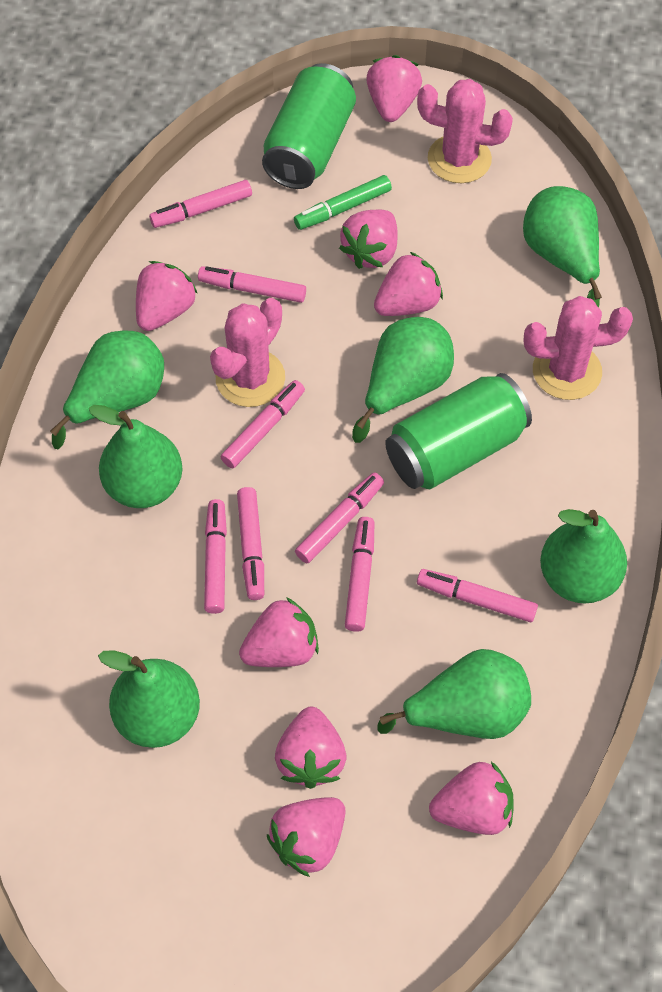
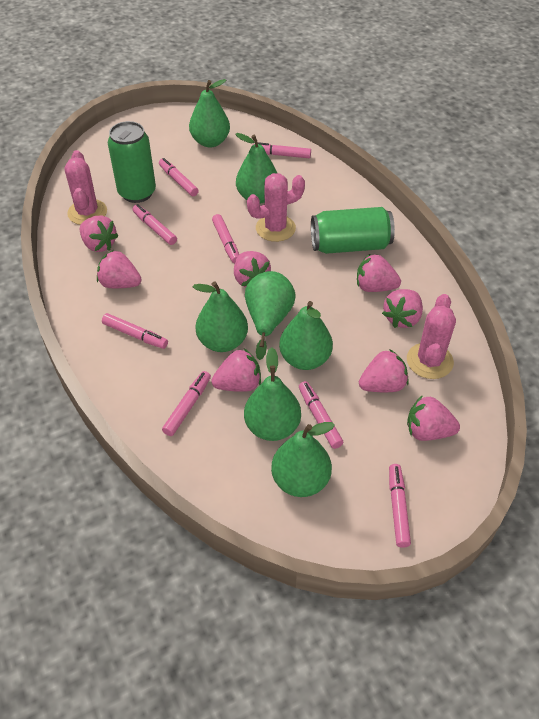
green marker: 1 -> 0

